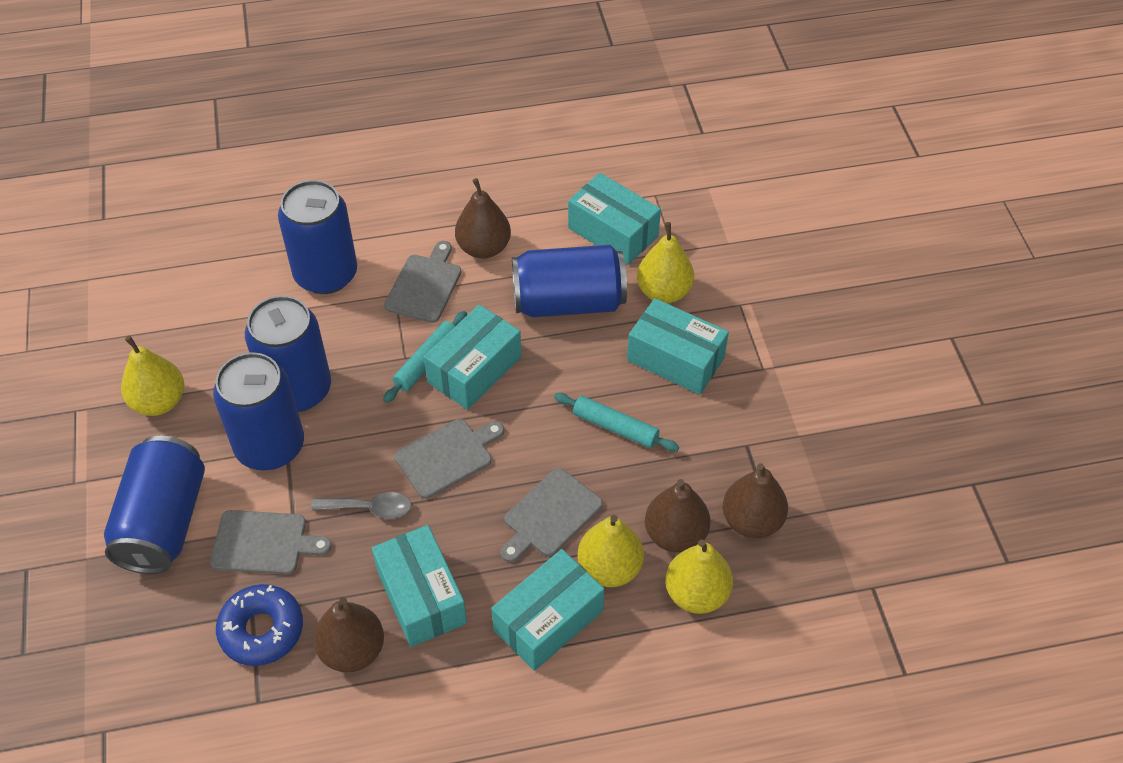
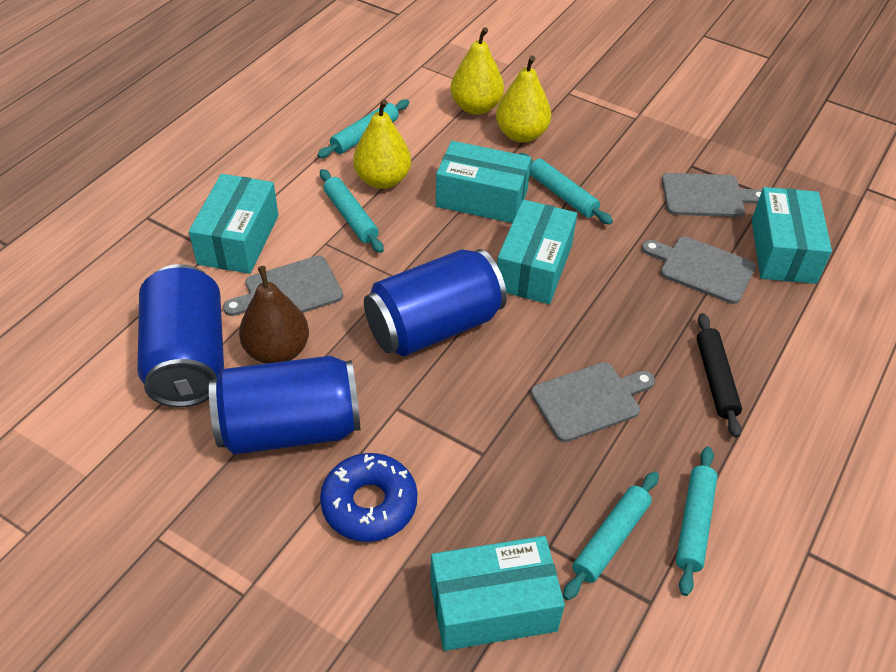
black rolling pin: 0 -> 1
blue can: 5 -> 3
brown pear: 4 -> 1
grey spoon: 1 -> 0
turquoise rolling pin: 2 -> 5
yellow pear: 4 -> 3

